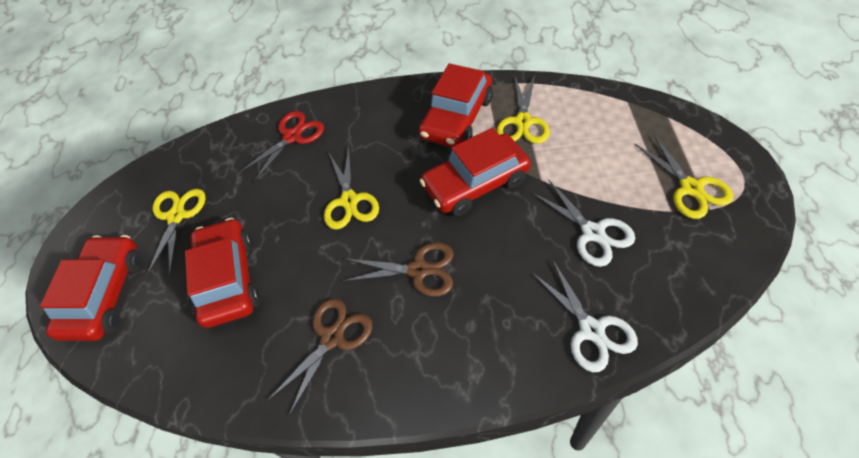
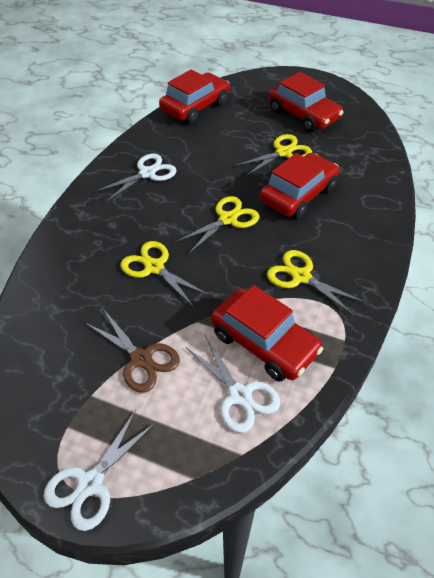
brown scissors: 2 -> 1
red scissors: 1 -> 0
white scissors: 2 -> 3

